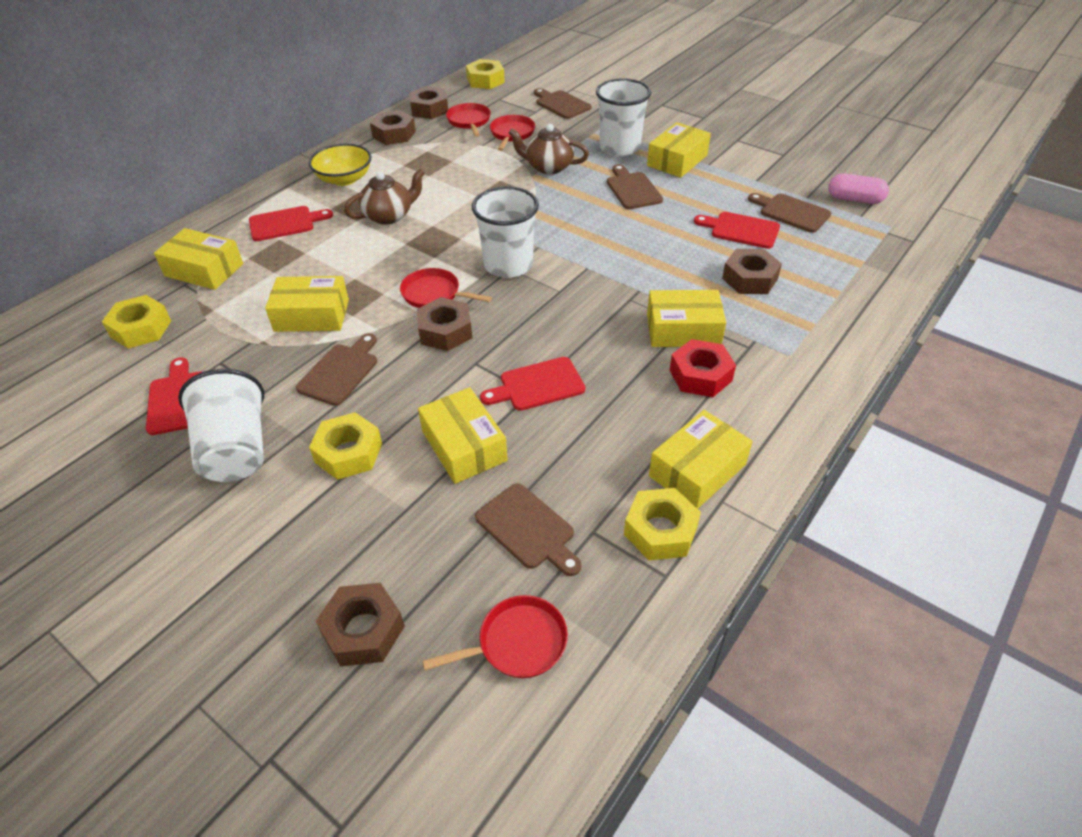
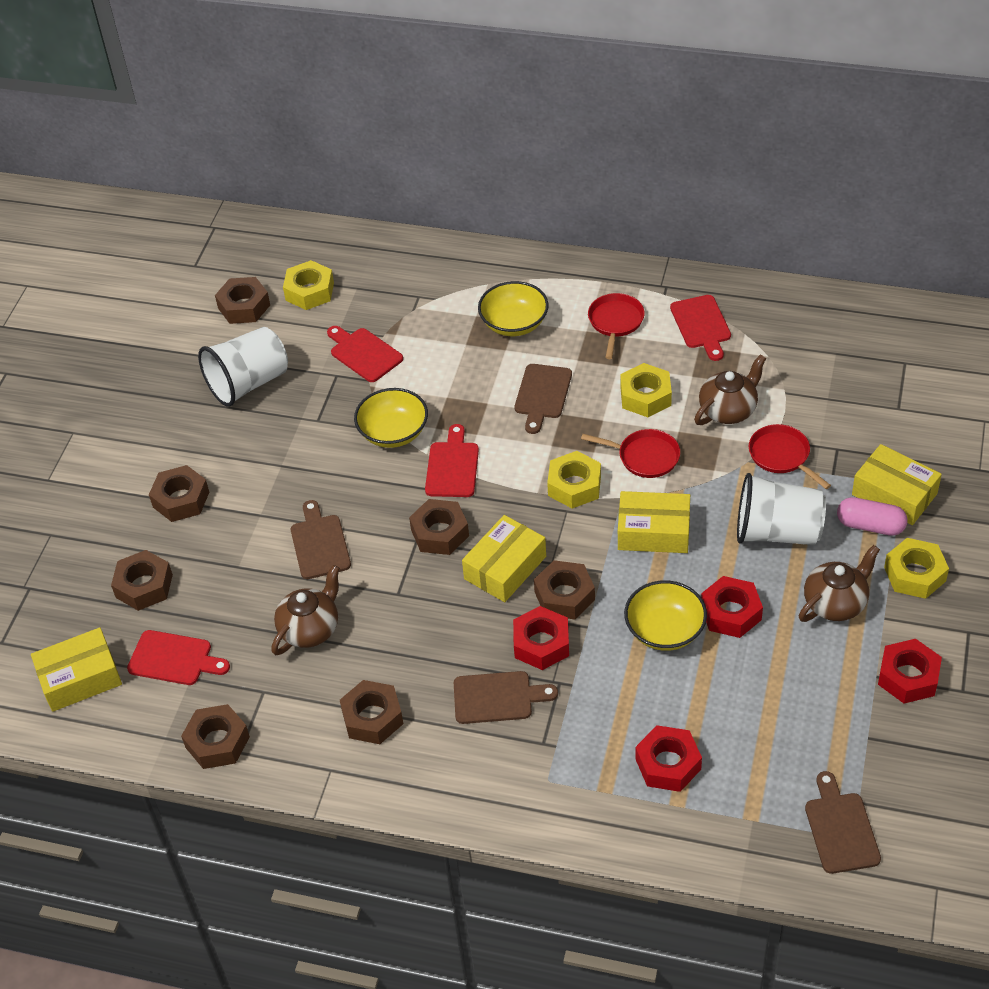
brown cutting board: 5 -> 4
brown nut: 5 -> 7
brown teapot: 2 -> 3
red nut: 1 -> 4
red pan: 4 -> 3
white cup: 3 -> 2
yellow bowl: 1 -> 3
yellow box: 6 -> 4

